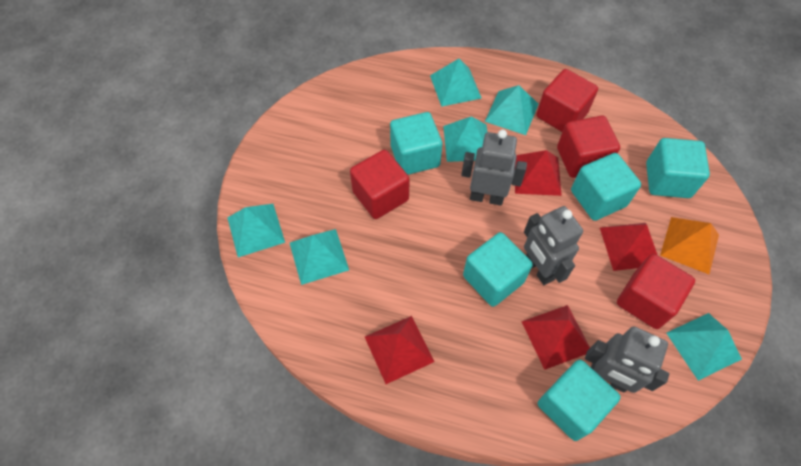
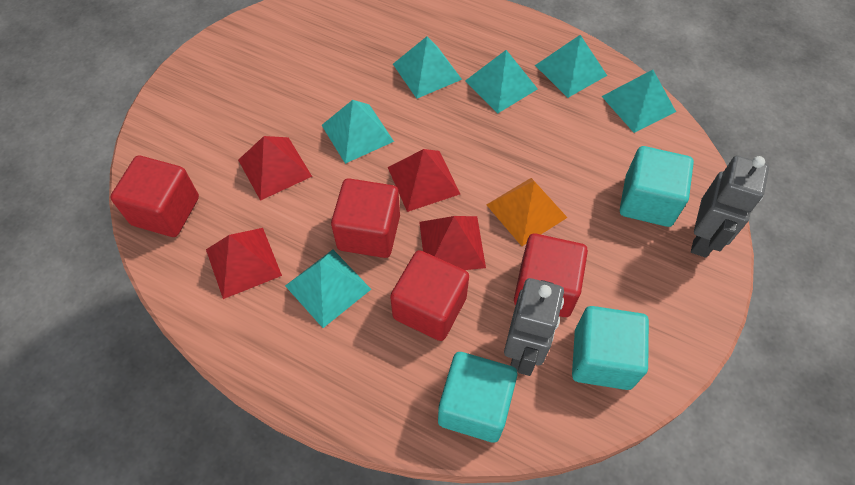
grey robot: 3 -> 2
turquoise cube: 5 -> 3

